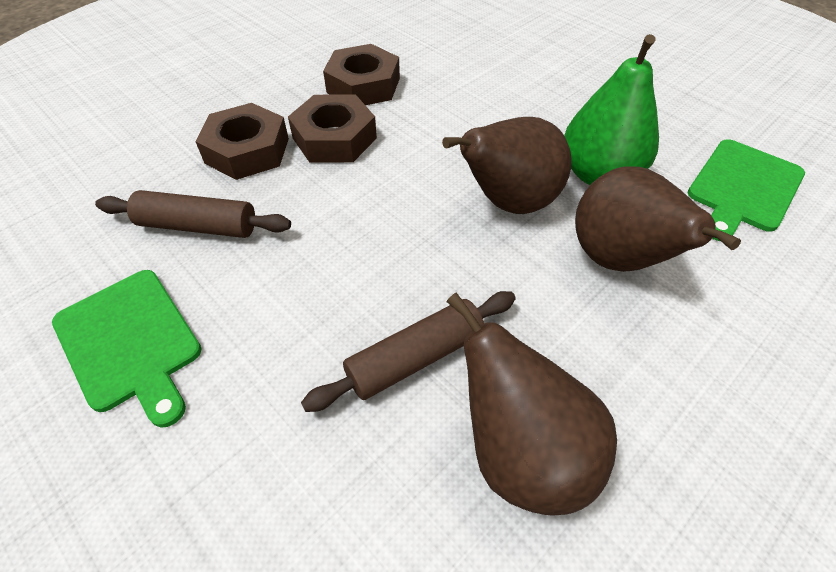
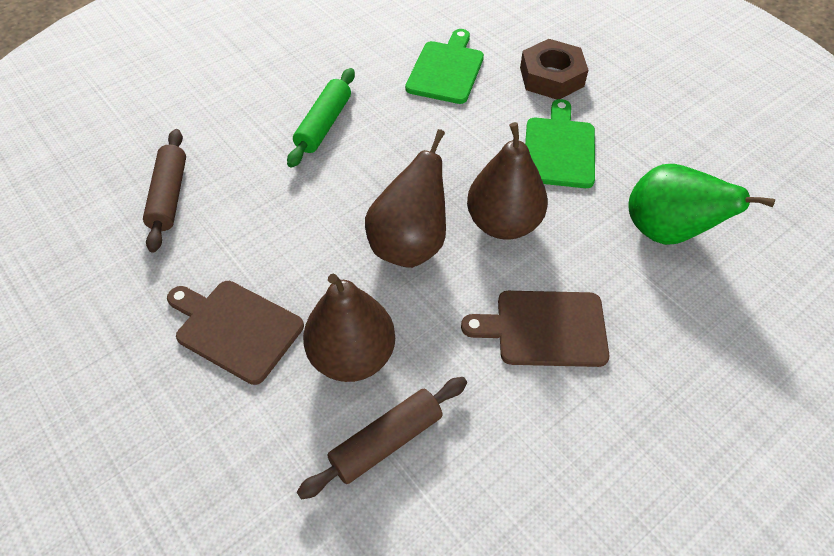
brown cutting board: 0 -> 2
brown nut: 3 -> 1
green rolling pin: 0 -> 1

